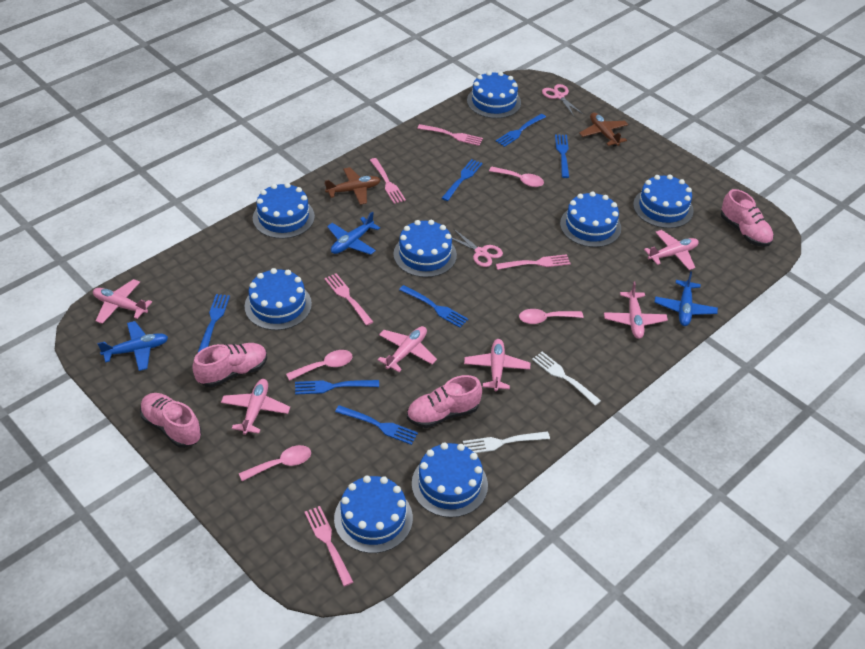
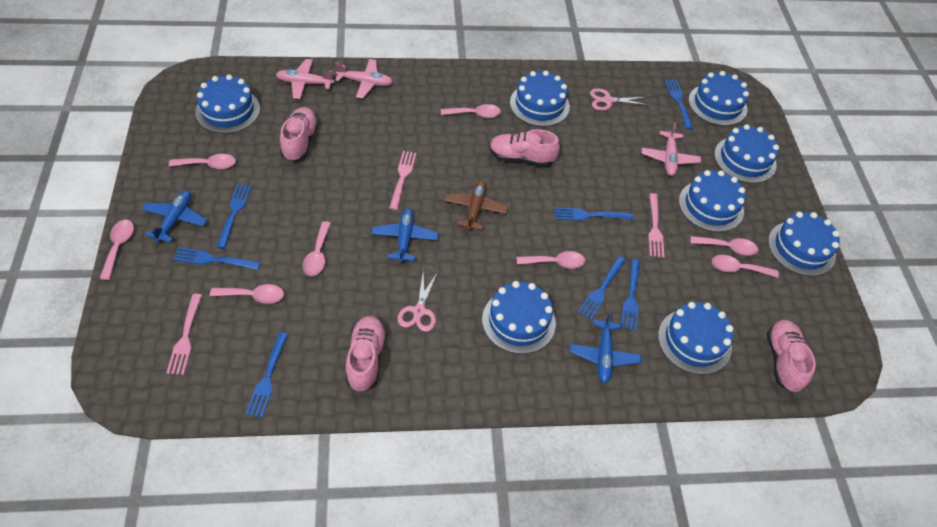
brown plane: 2 -> 1
pink fork: 5 -> 3
pink plane: 6 -> 3
pink spoon: 4 -> 8
white fork: 2 -> 0

